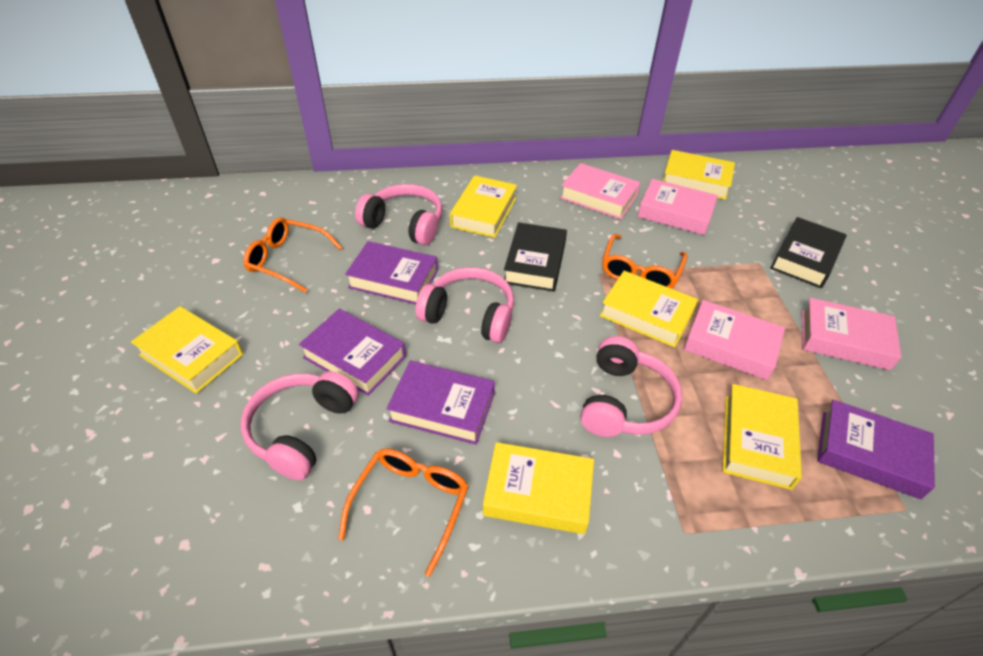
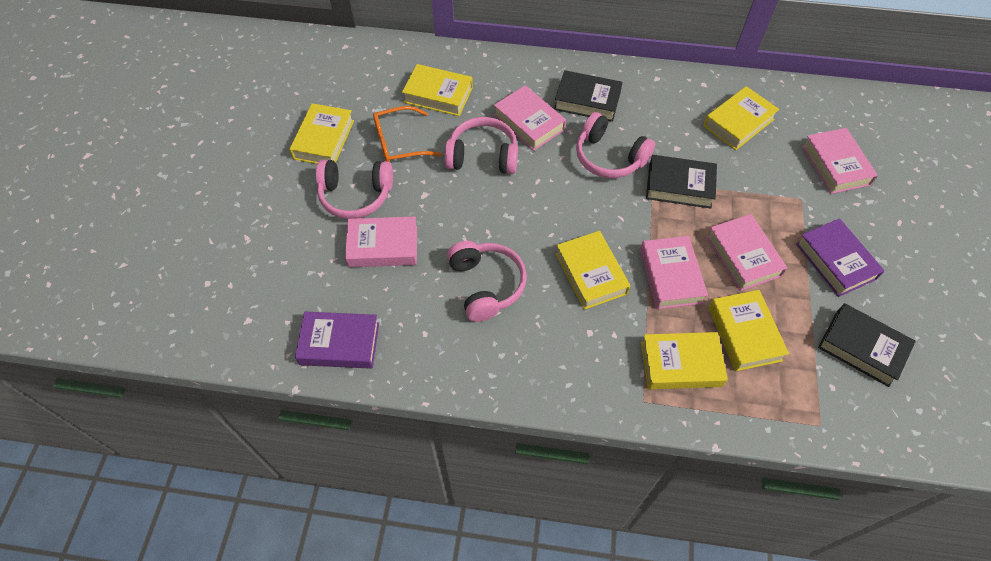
black book: 2 -> 3
orange glasses: 3 -> 1
pink book: 4 -> 5
purple book: 4 -> 2

